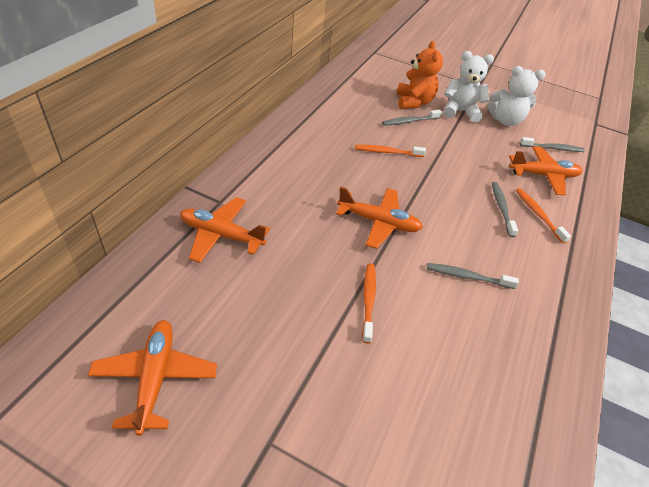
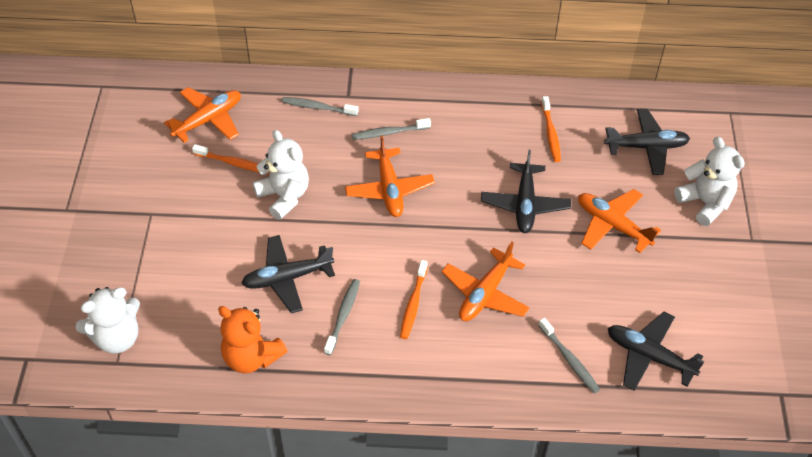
black plane: 0 -> 4
white teddy bear: 2 -> 3

